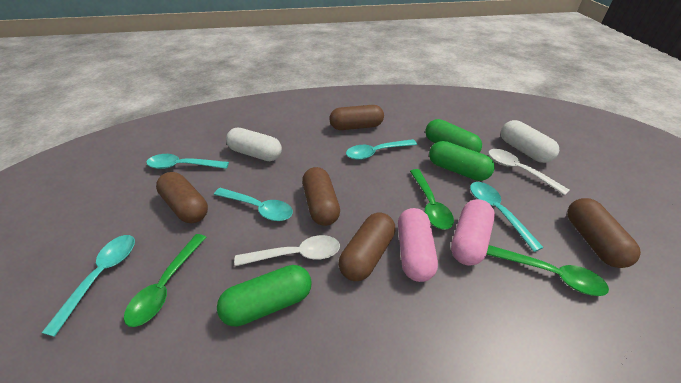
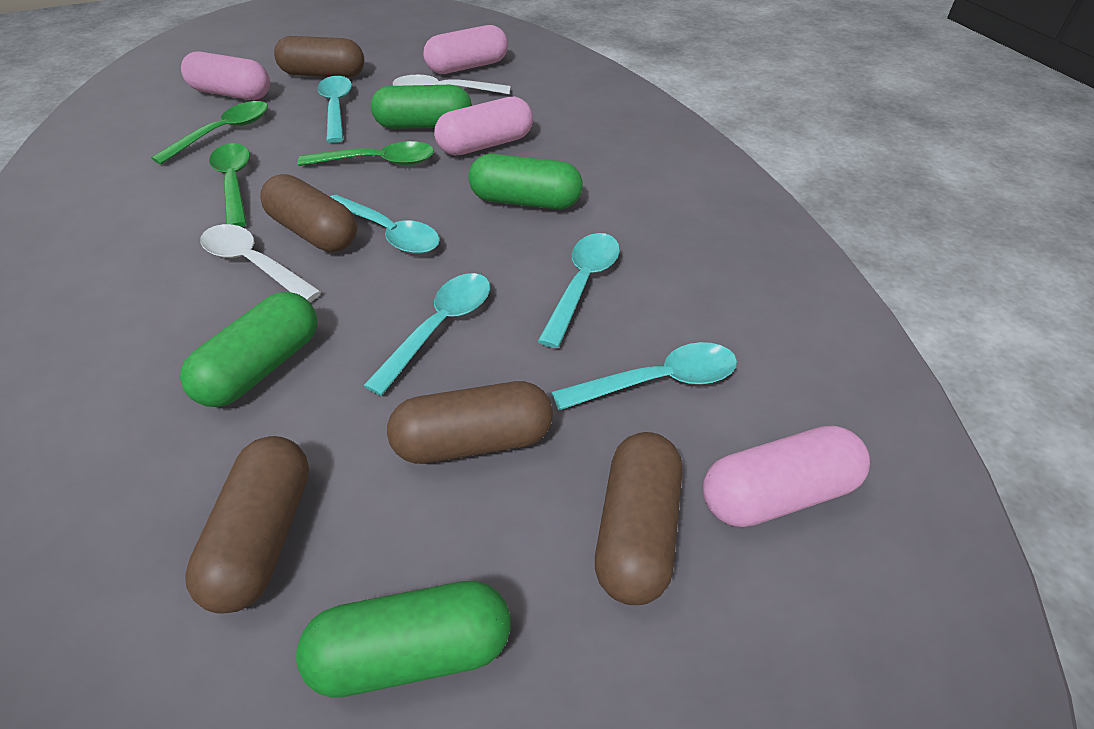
green capsule: 3 -> 4
pink capsule: 2 -> 4
white capsule: 2 -> 0

